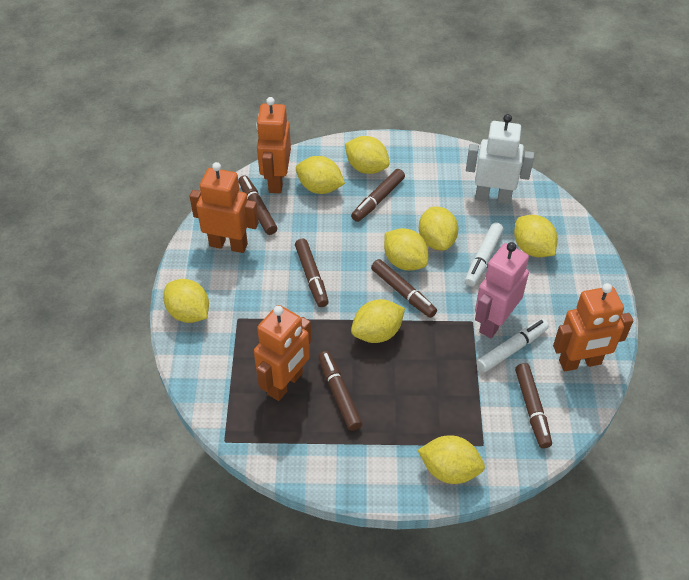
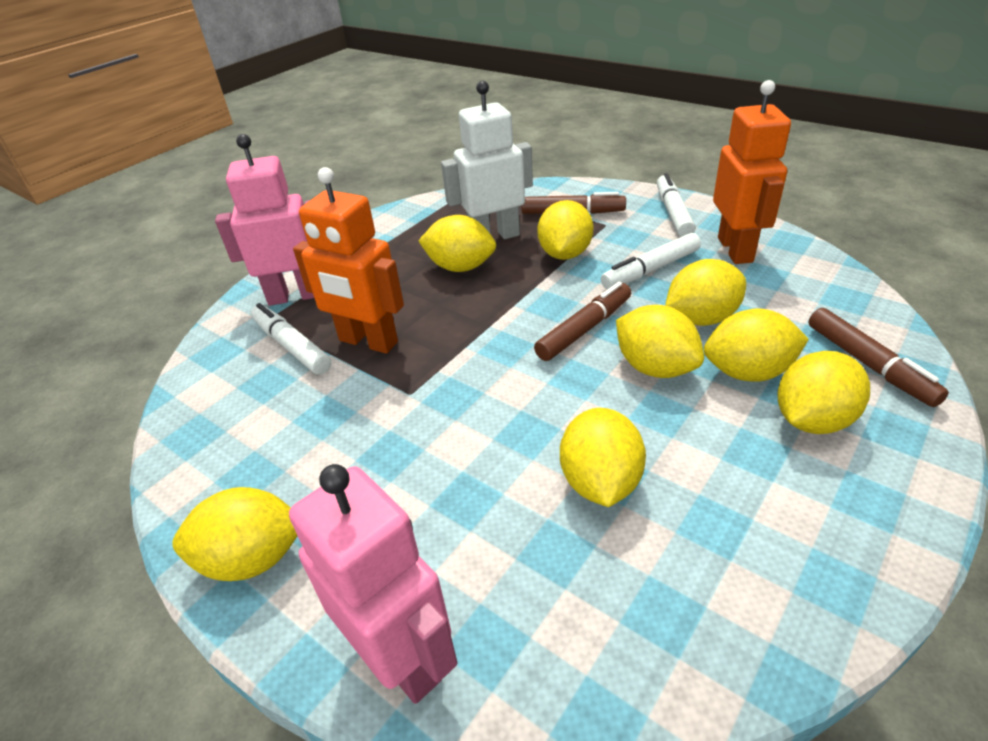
brown marker: 6 -> 3
orange robot: 4 -> 2
pink robot: 1 -> 2
white marker: 2 -> 3

